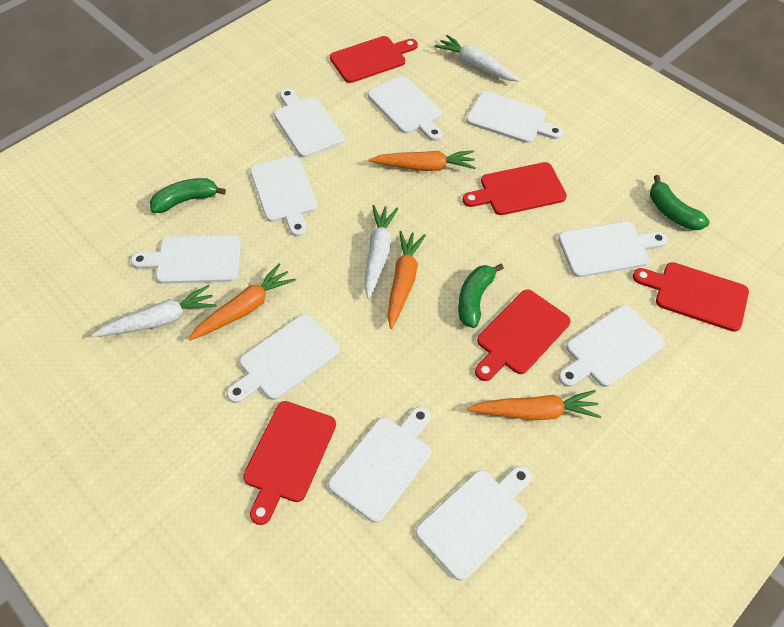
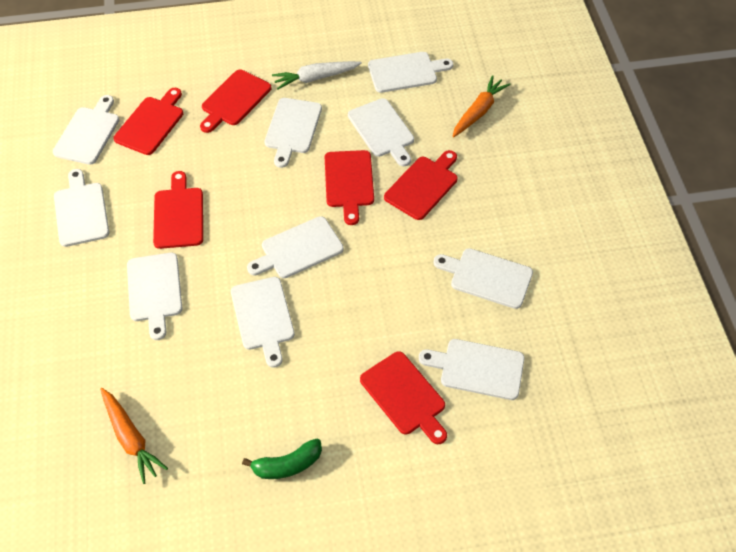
green banana: 3 -> 1
orange carrot: 4 -> 2
red cutting board: 5 -> 6
white carrot: 3 -> 1

